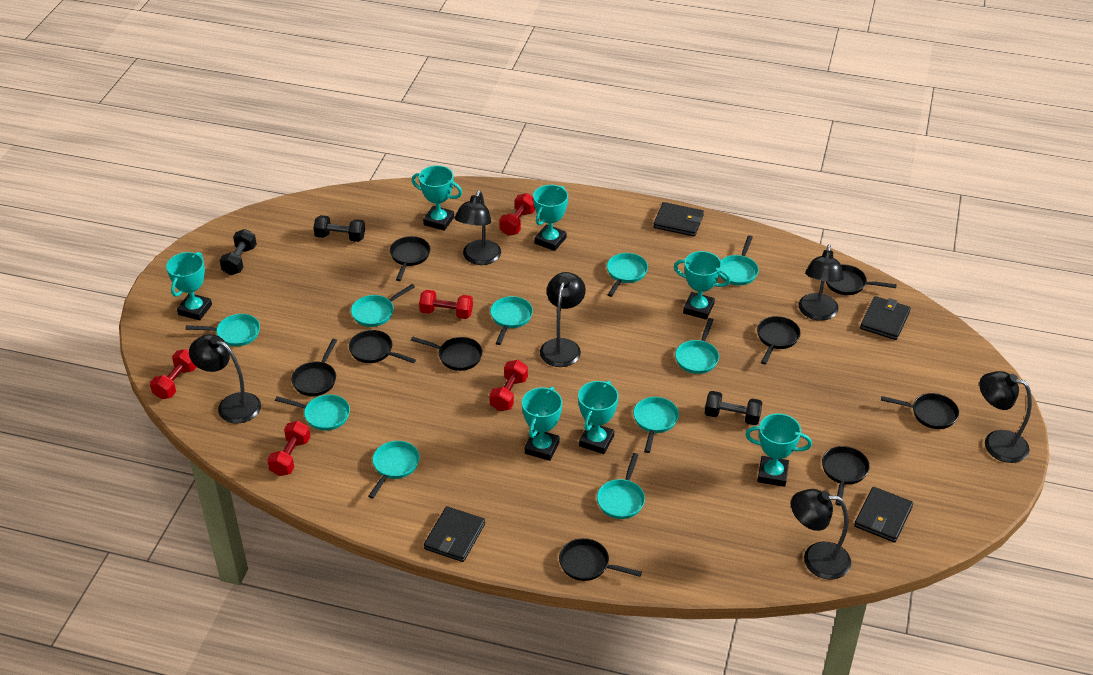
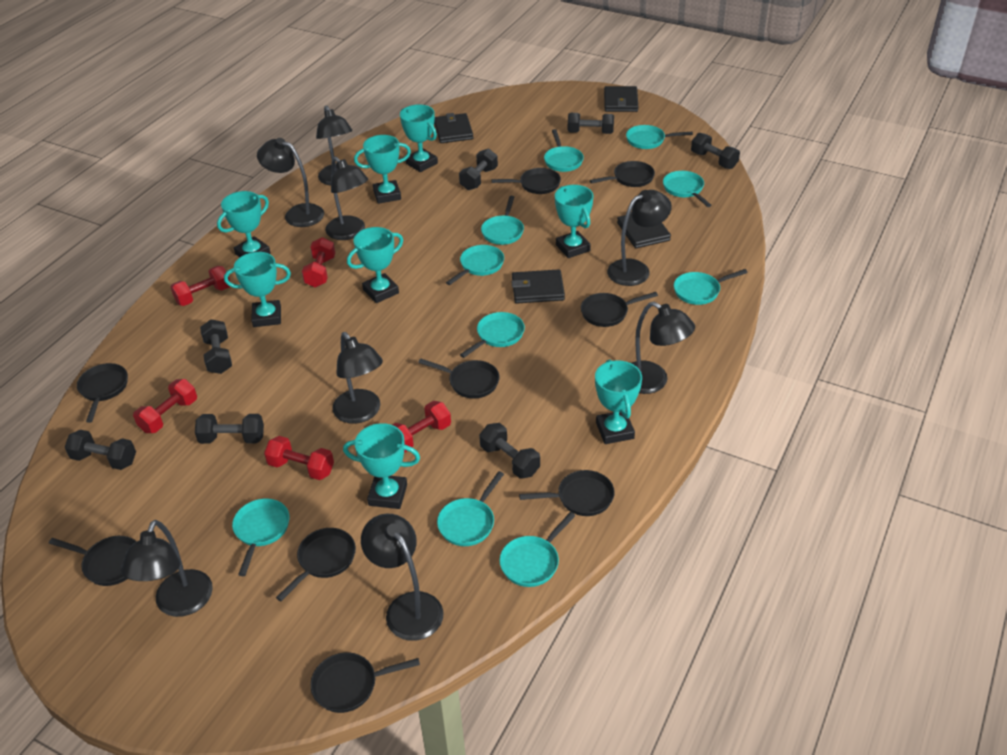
black dumbbell: 3 -> 7
black lamp: 6 -> 8
turquoise trophy: 7 -> 8

